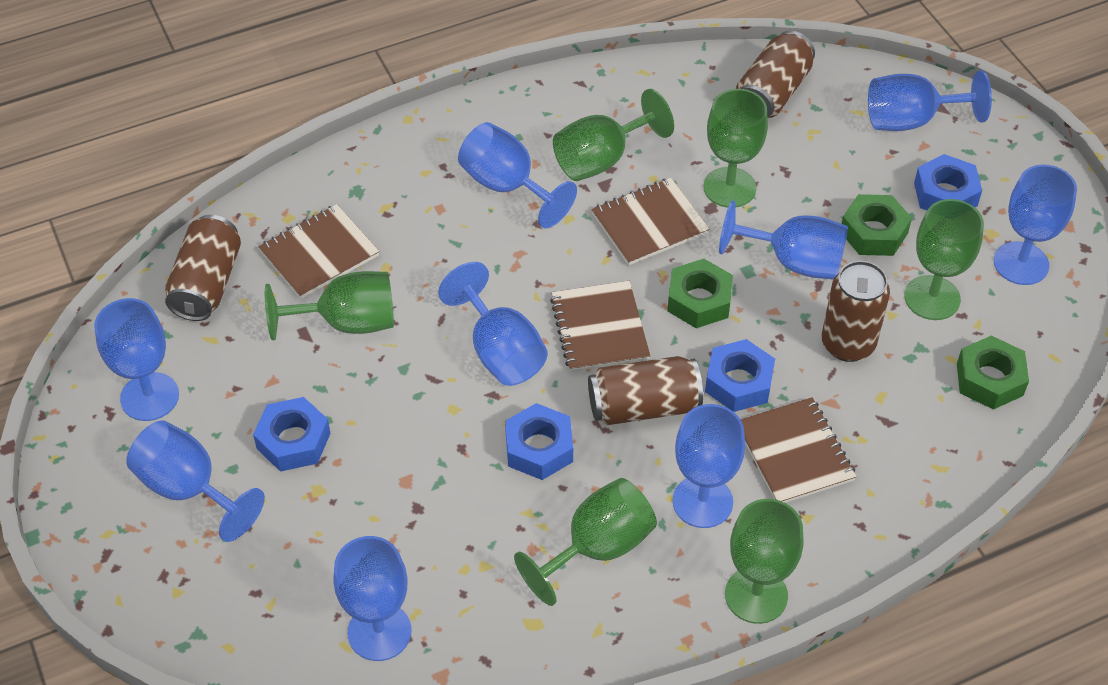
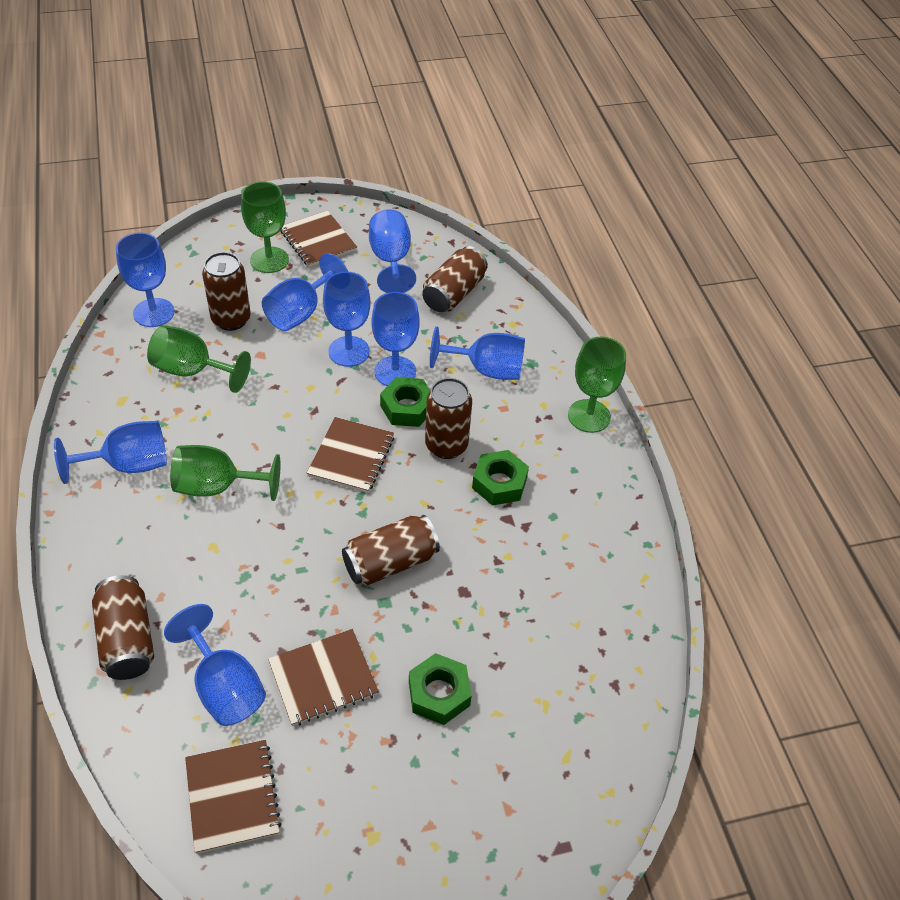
blue goblet: 9 -> 8
blue nut: 4 -> 0
brown can: 4 -> 5
green goblet: 6 -> 4

